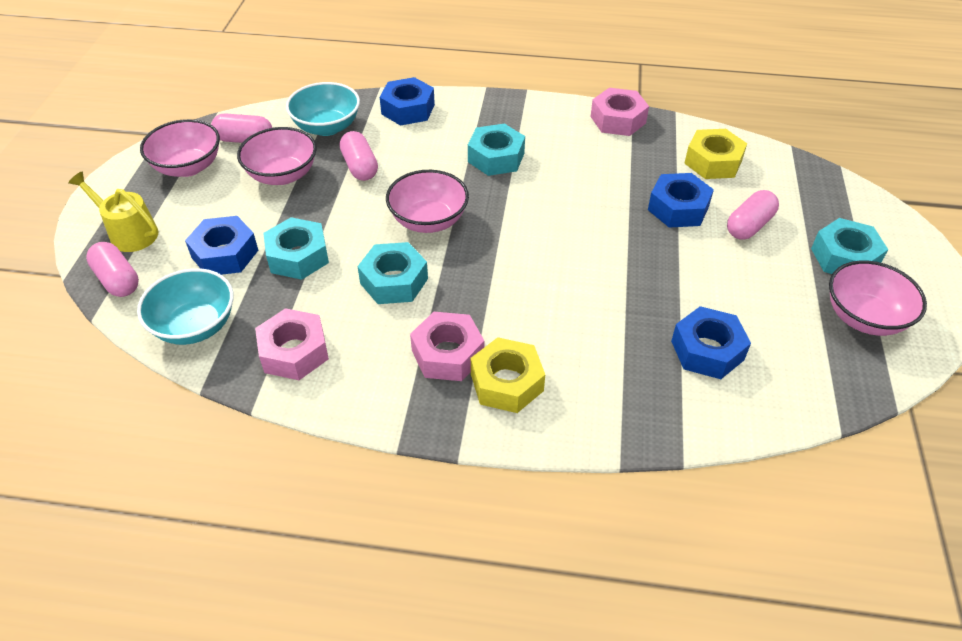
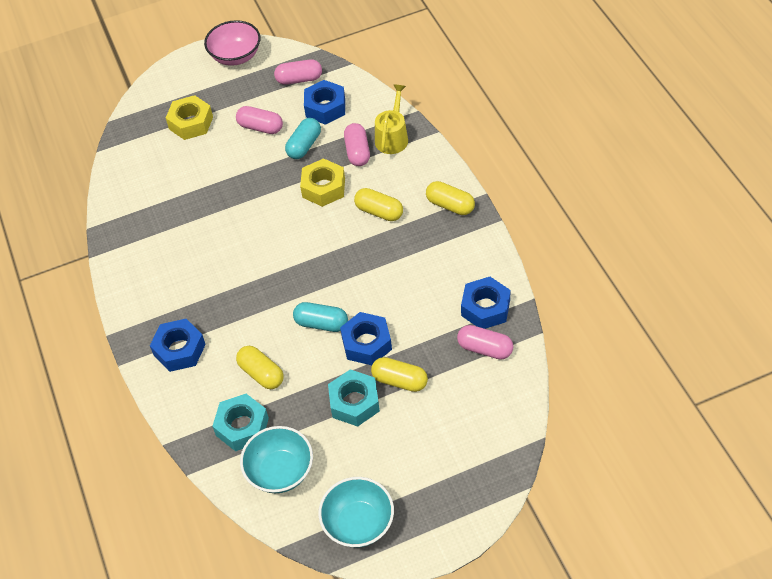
pink bowl: 4 -> 1
pink nut: 3 -> 0
turquoise capsule: 0 -> 2
turquoise nut: 4 -> 2
yellow capsule: 0 -> 4

